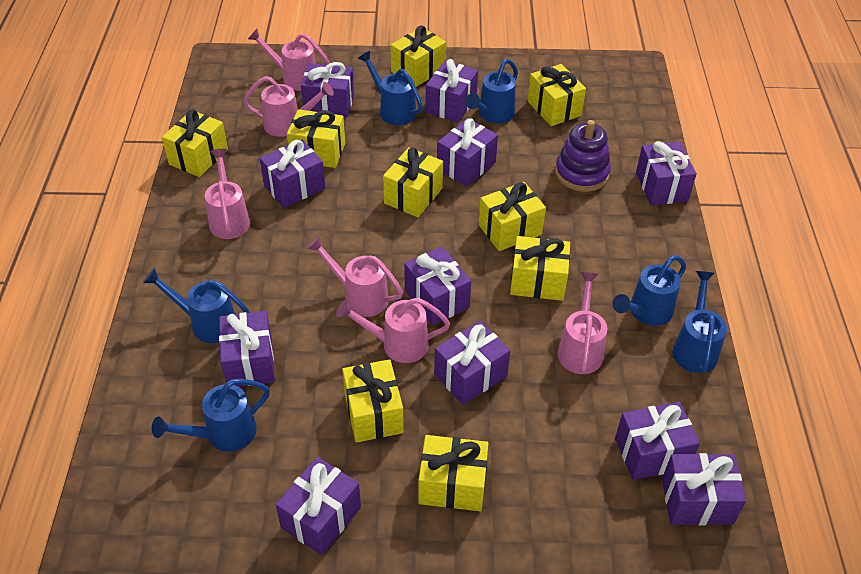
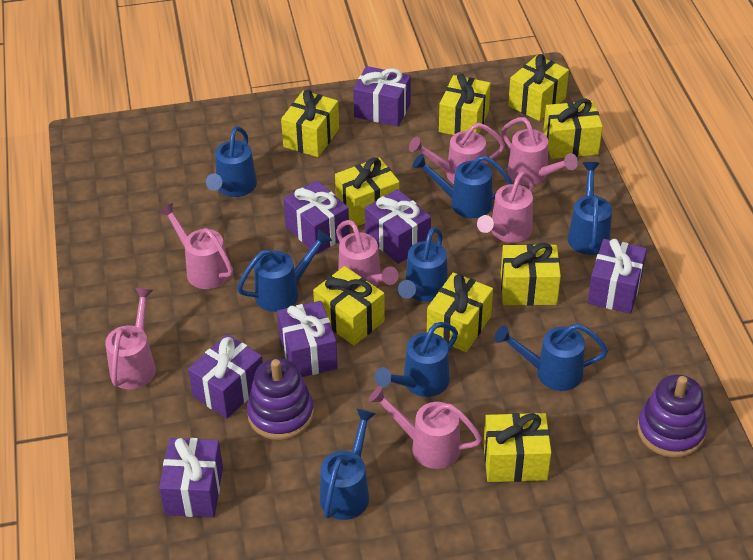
blue watering can: 6 -> 8
pink watering can: 6 -> 7
purple gift: 11 -> 7
purple stacking toy: 1 -> 2

